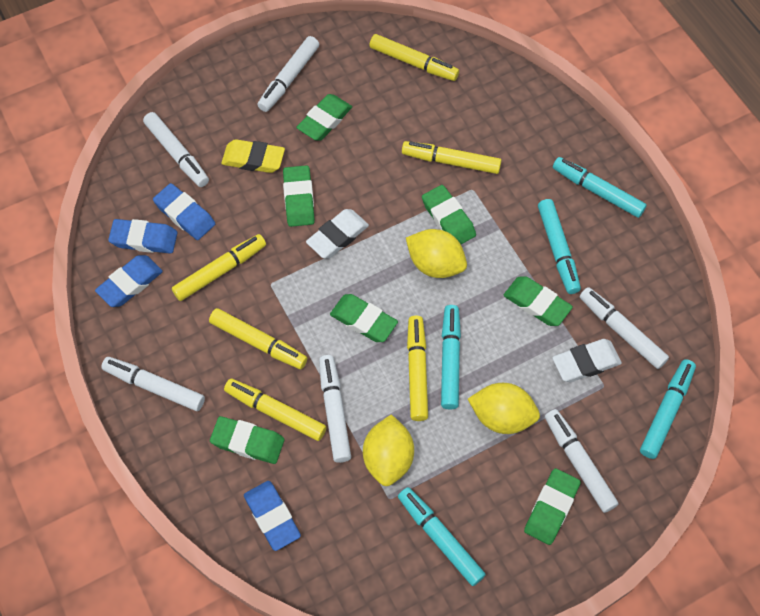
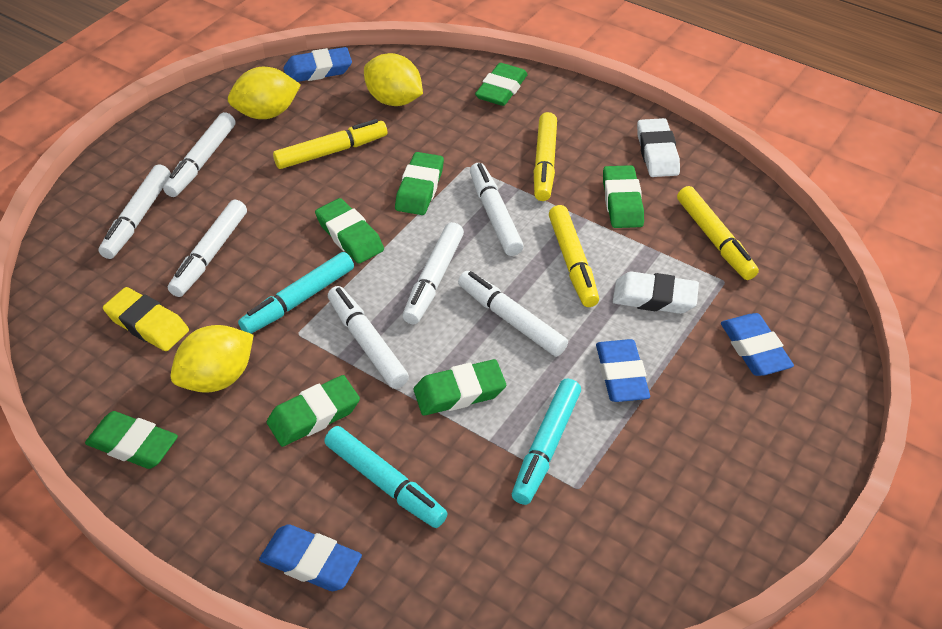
turquoise marker: 5 -> 3
white marker: 6 -> 7
yellow marker: 6 -> 4

